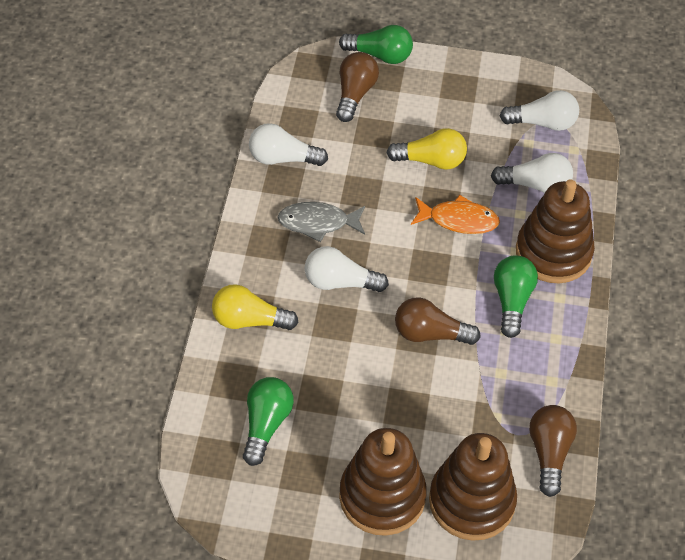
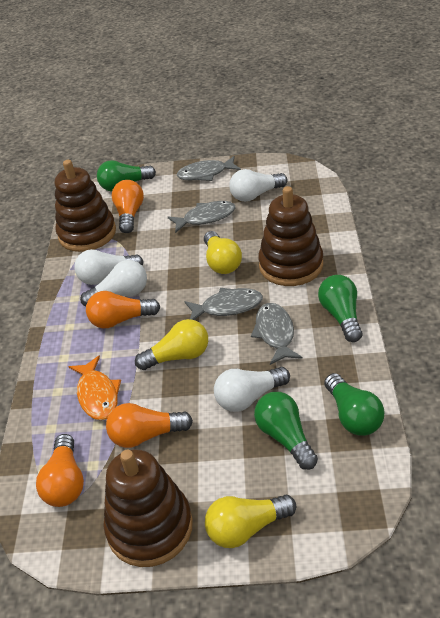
brown light bulb: 3 -> 0
green light bulb: 3 -> 4
grey fish: 1 -> 4
orange light bulb: 0 -> 4
yellow light bulb: 2 -> 3

